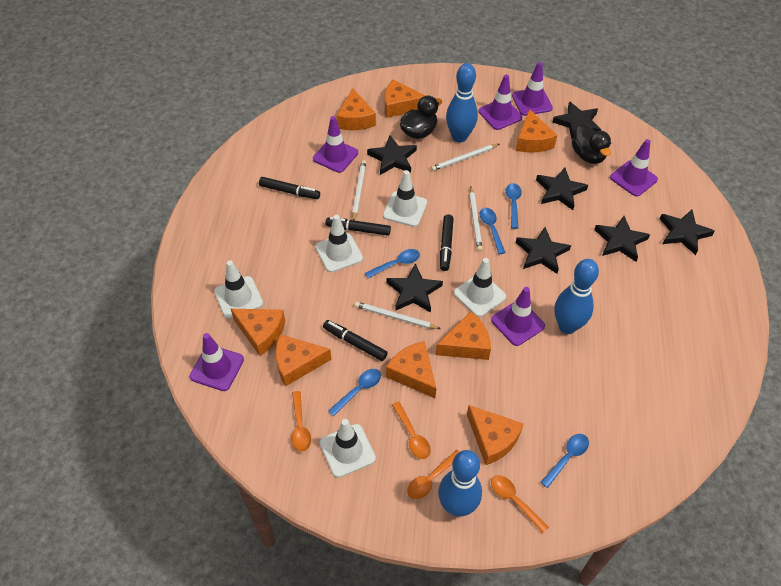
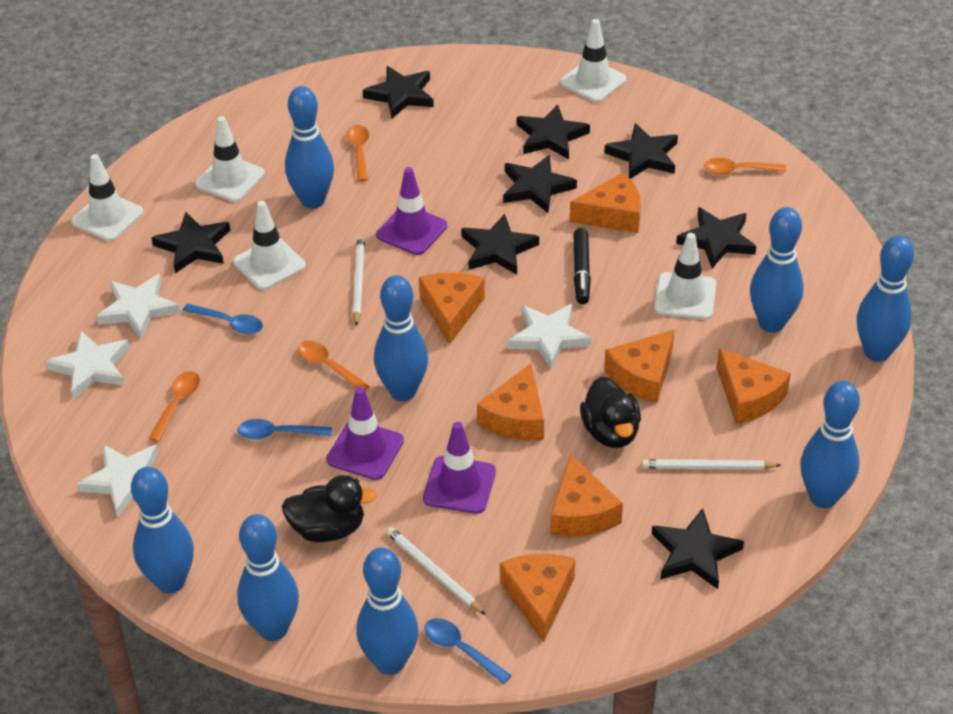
black marker: 4 -> 1
black star: 7 -> 8
blue bowling pin: 3 -> 8
blue spoon: 5 -> 3
orange cheese: 8 -> 7
purple traffic cone: 6 -> 3
white pencil: 4 -> 3
white star: 0 -> 4

